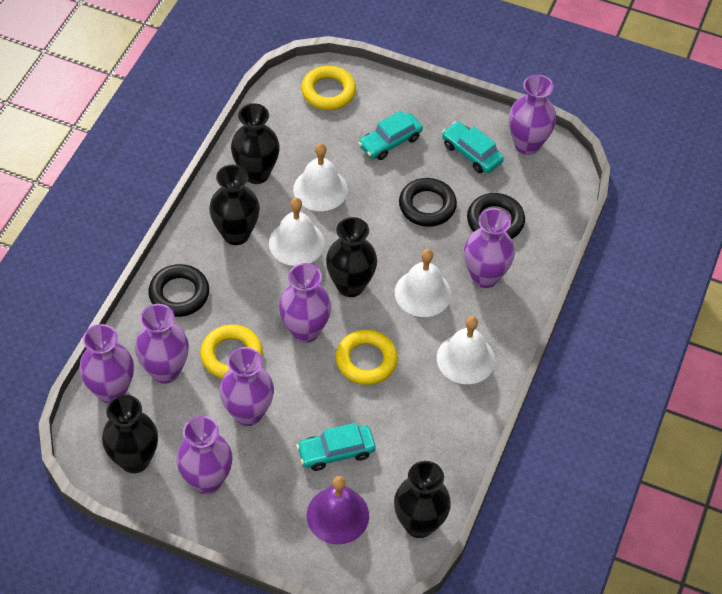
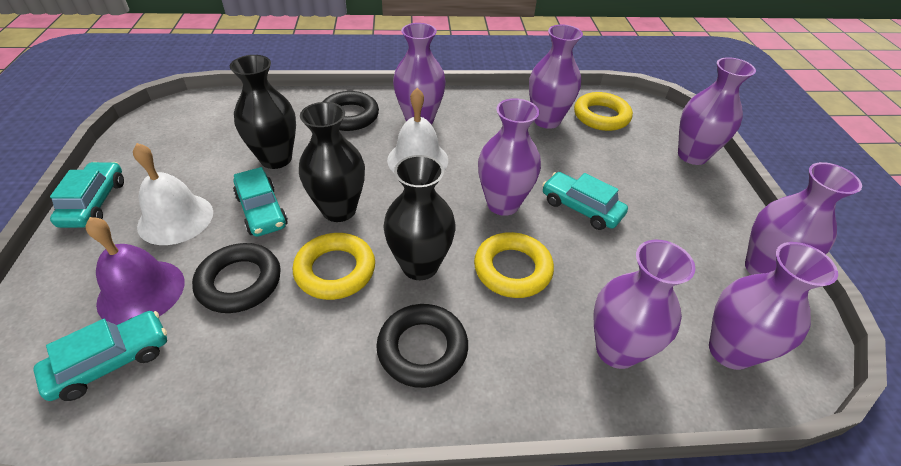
black vase: 5 -> 3
turquoise car: 3 -> 4
white bell: 4 -> 2

